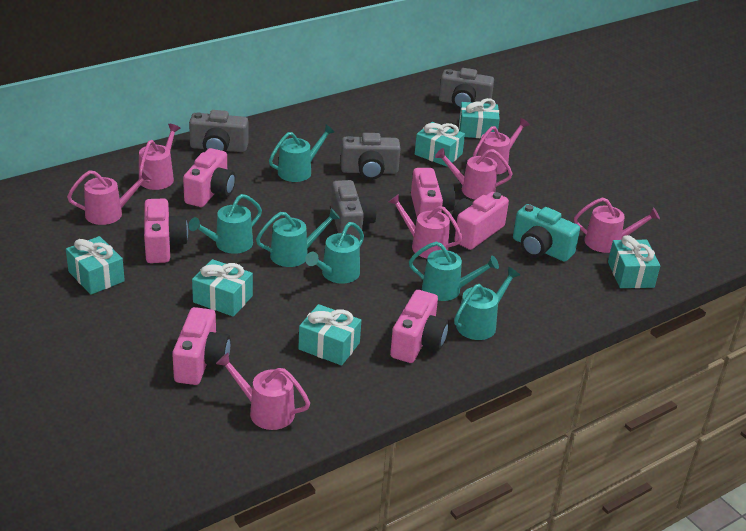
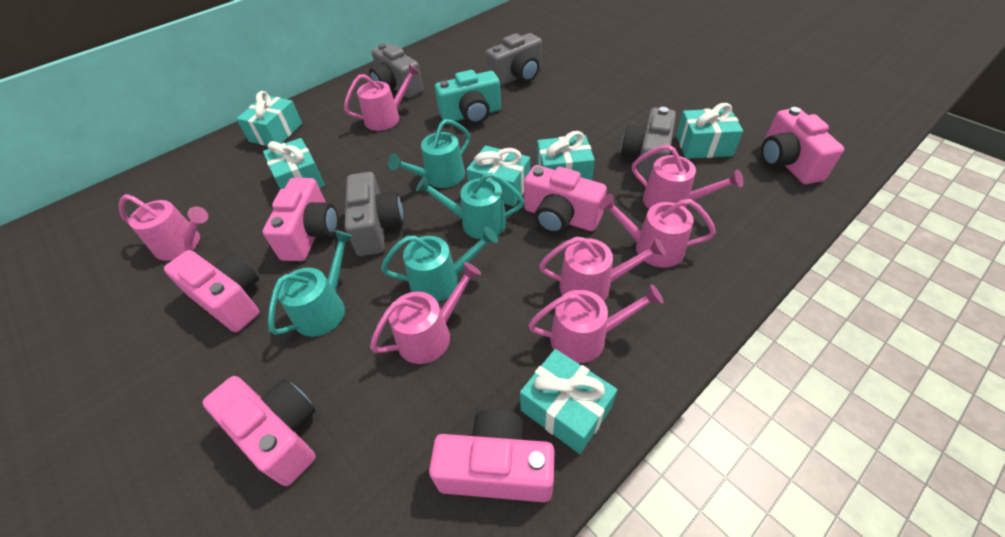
turquoise watering can: 6 -> 4

